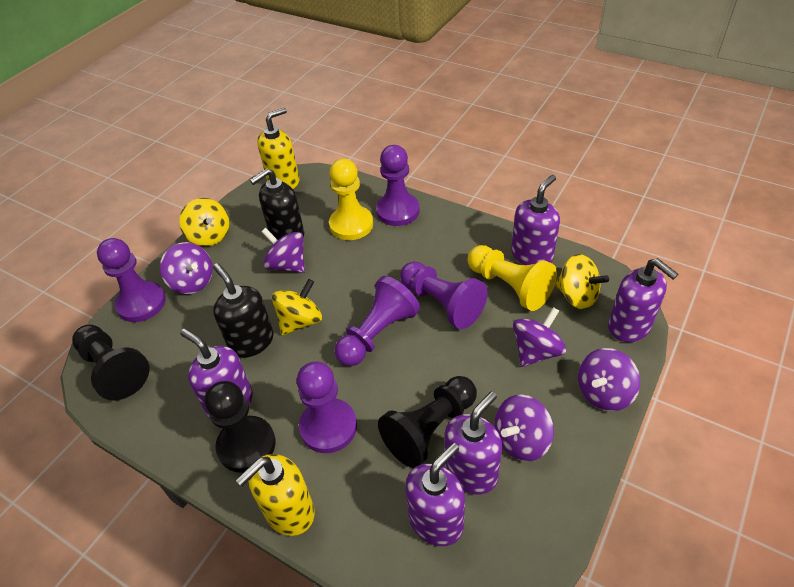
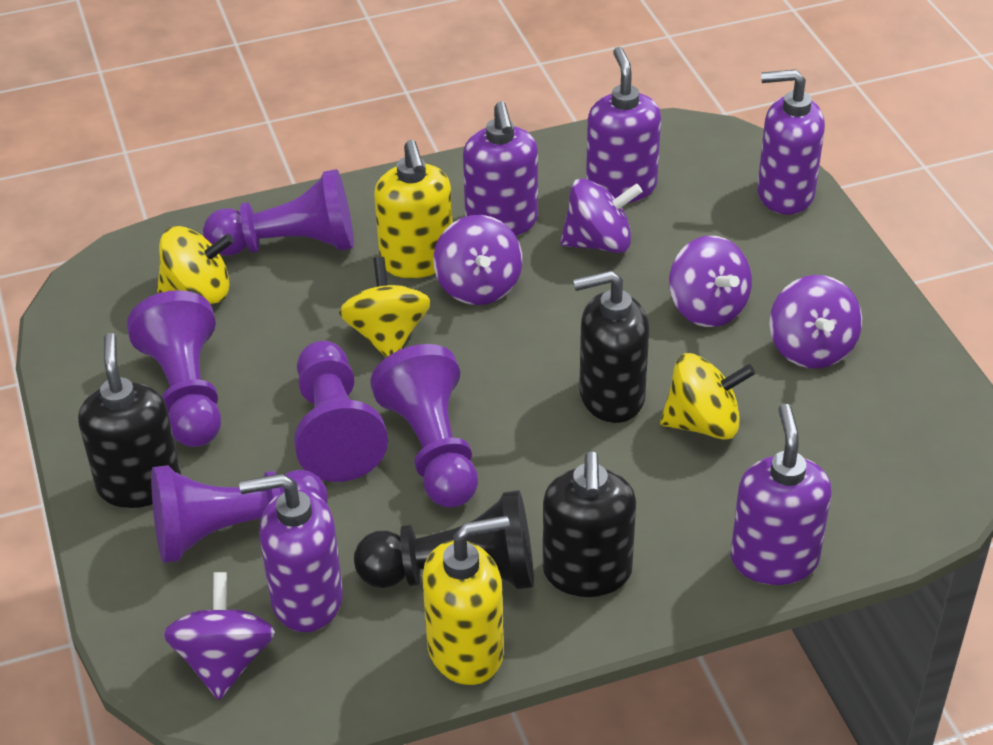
black pawn: 3 -> 1
black soap dispenser: 2 -> 3
yellow pawn: 2 -> 0

